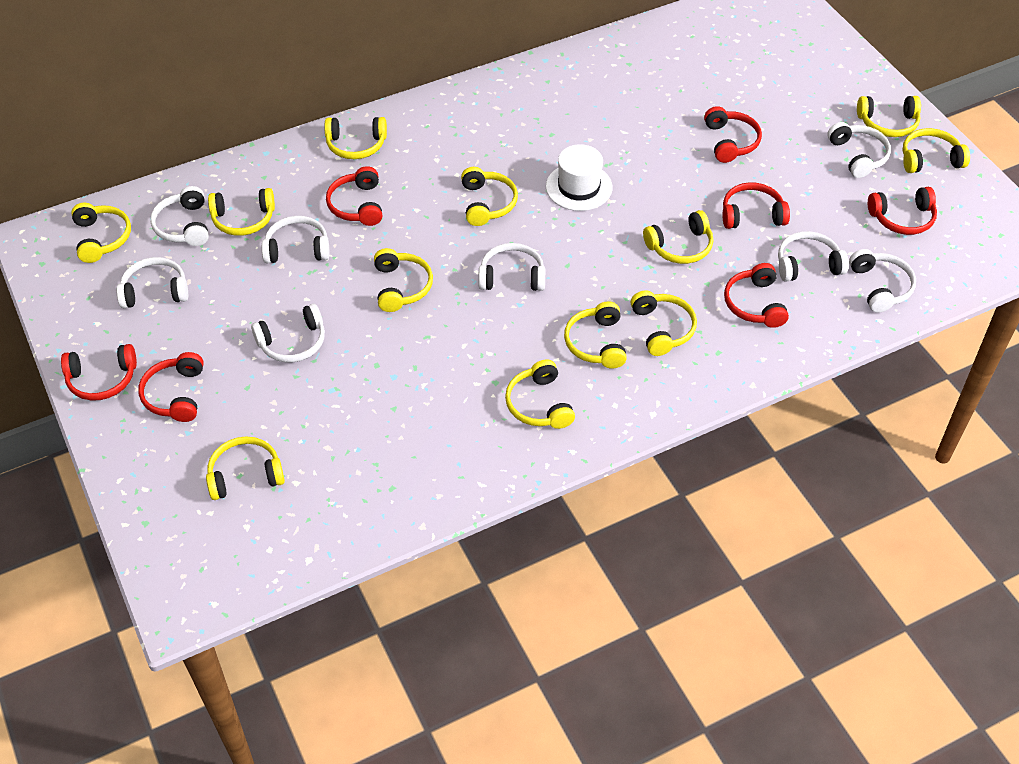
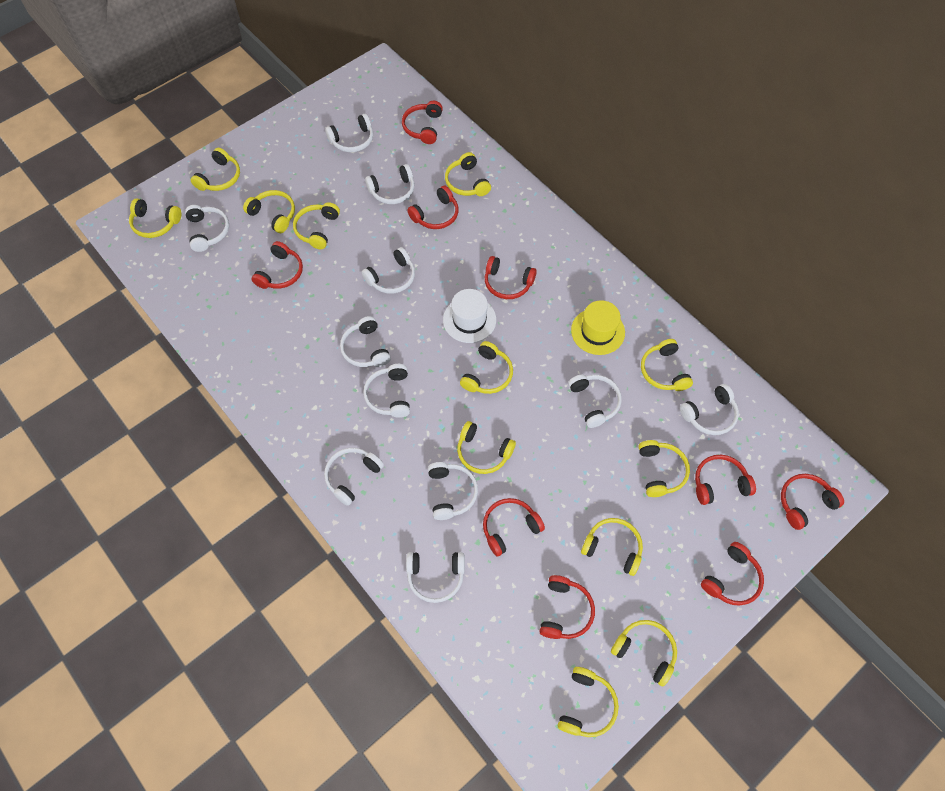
red headphones: 7 -> 9
white headphones: 8 -> 11
yellow hat: 0 -> 1

